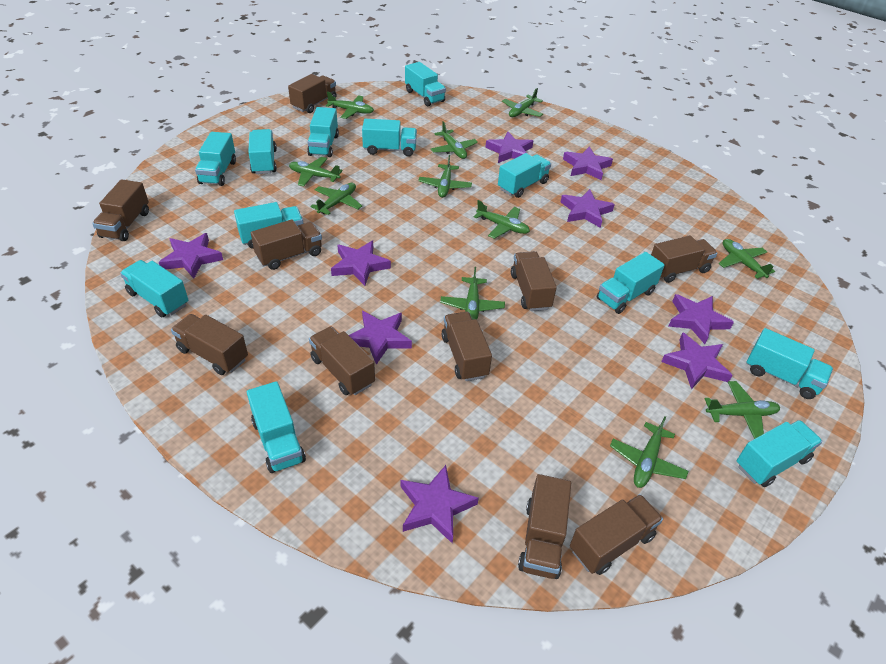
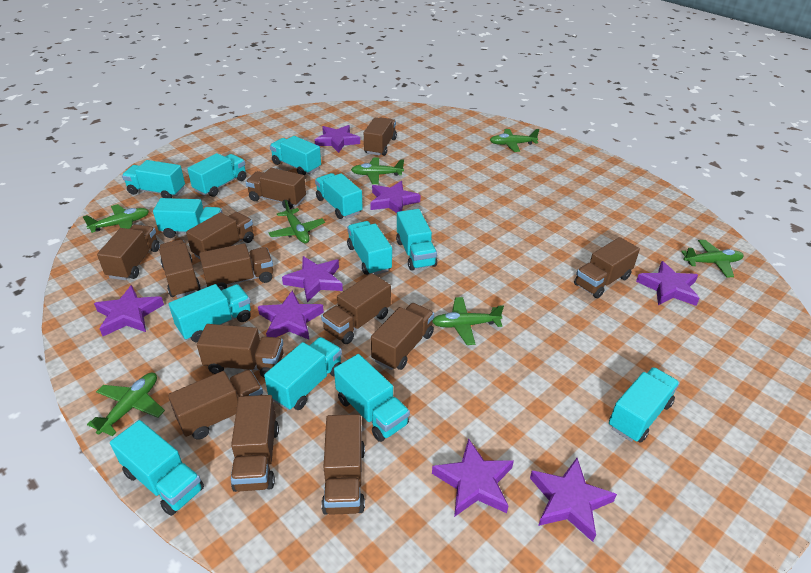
brown truck: 10 -> 13
green plane: 11 -> 7
purple star: 9 -> 8

